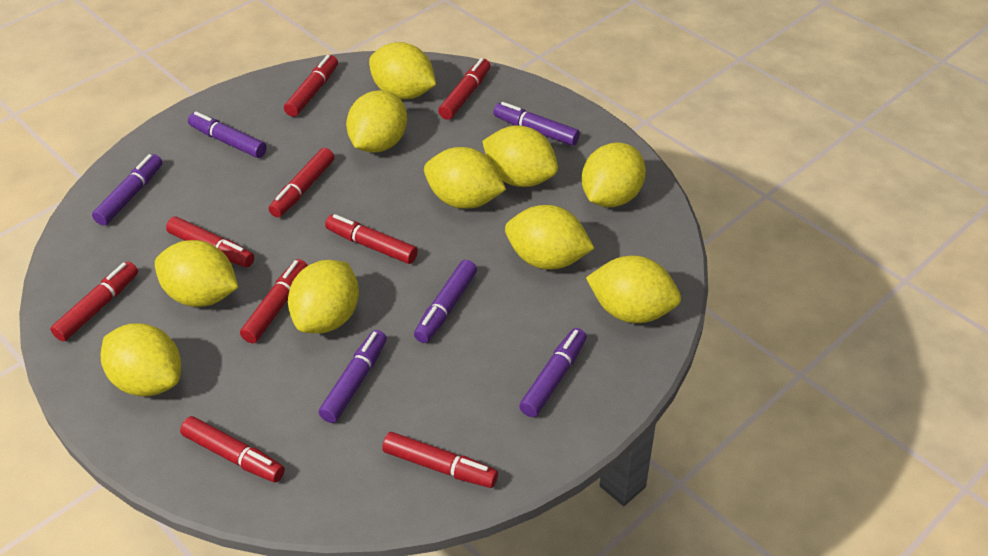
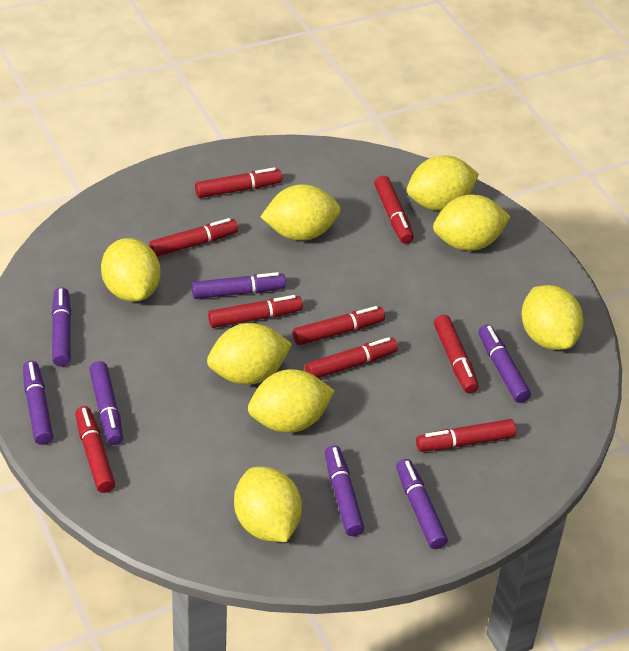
purple marker: 6 -> 7
yellow lemon: 10 -> 8

